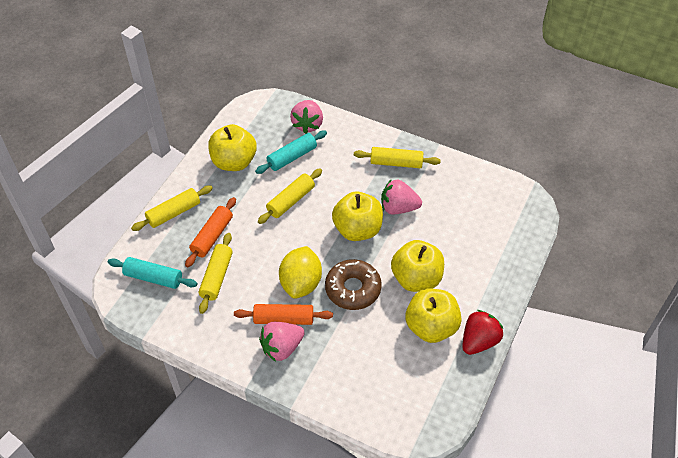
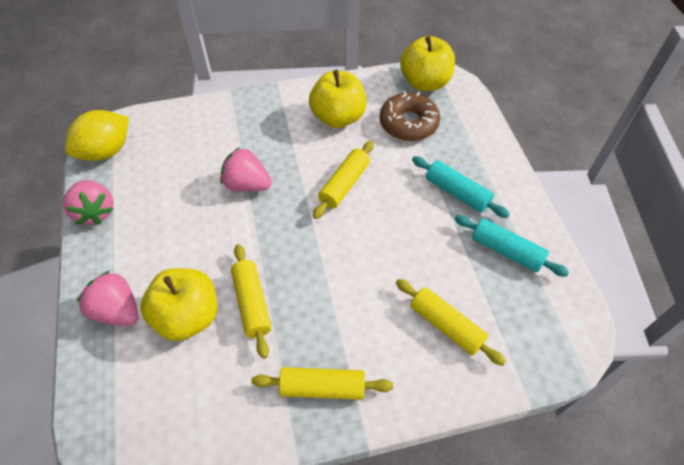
orange rolling pin: 2 -> 0
red strawberry: 1 -> 0
yellow apple: 4 -> 3

